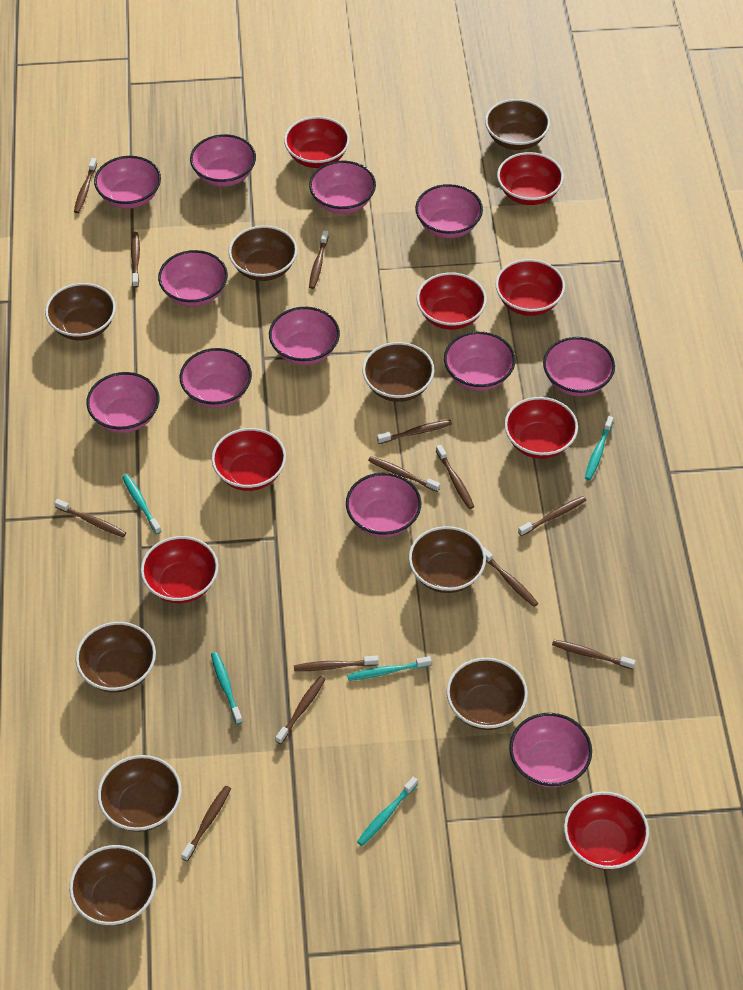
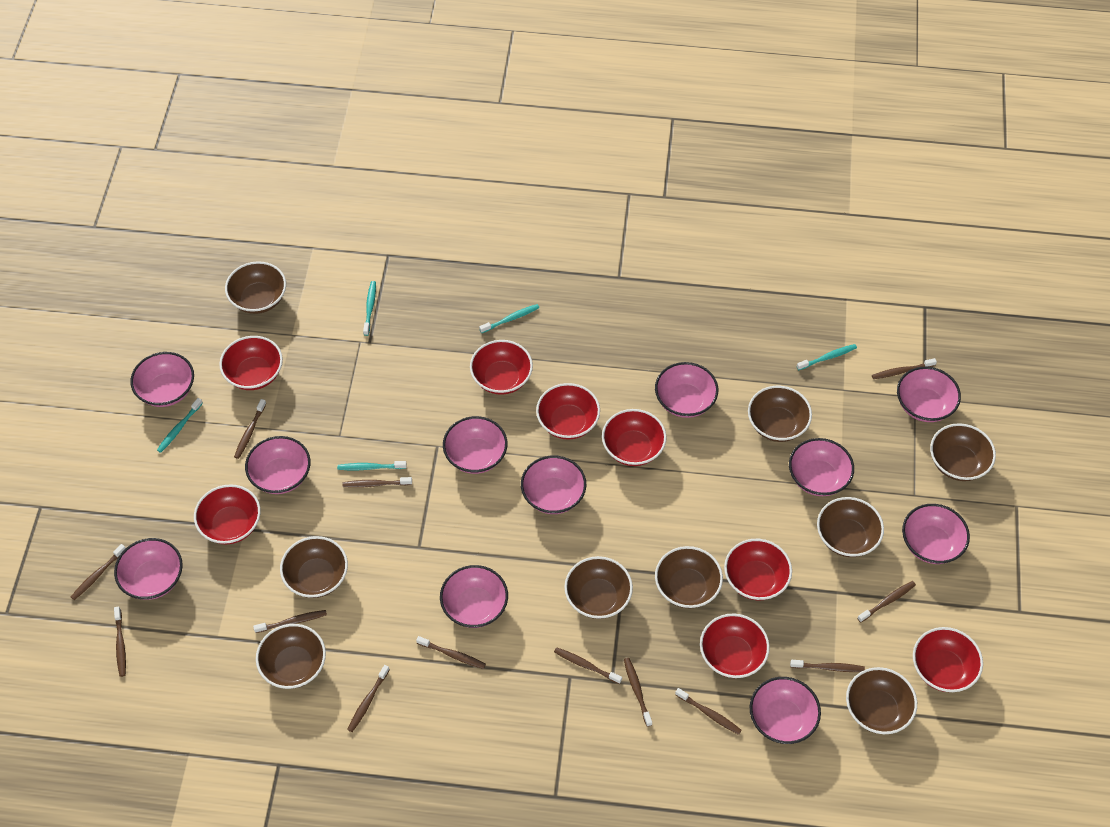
pink bowl: 12 -> 11

